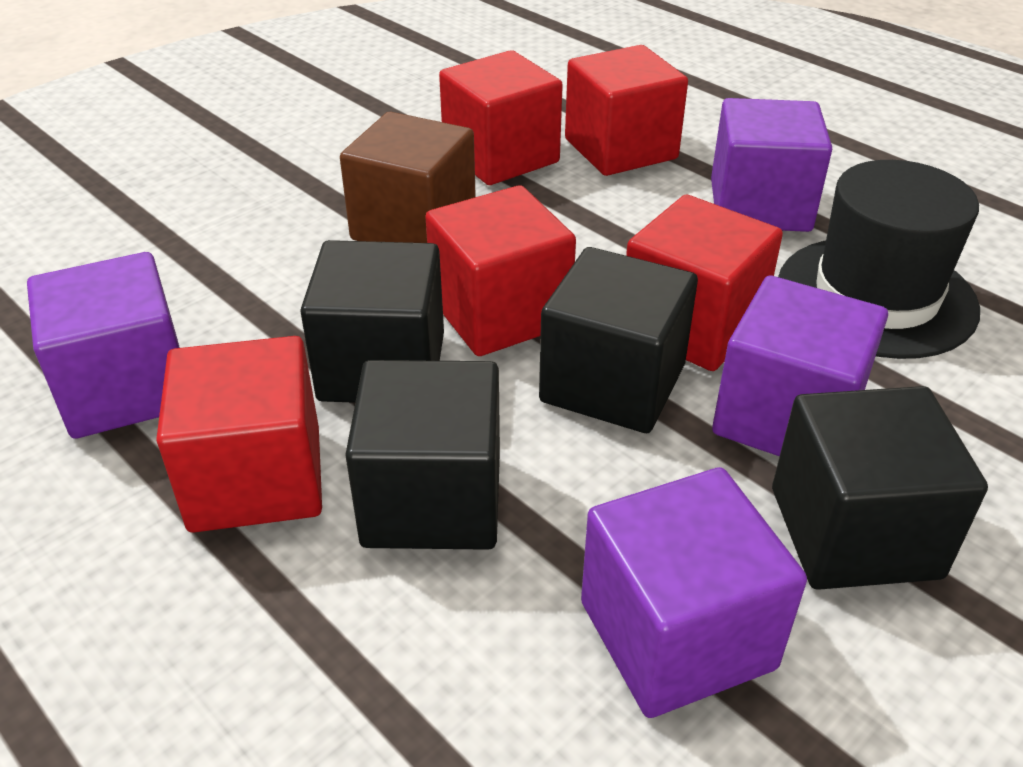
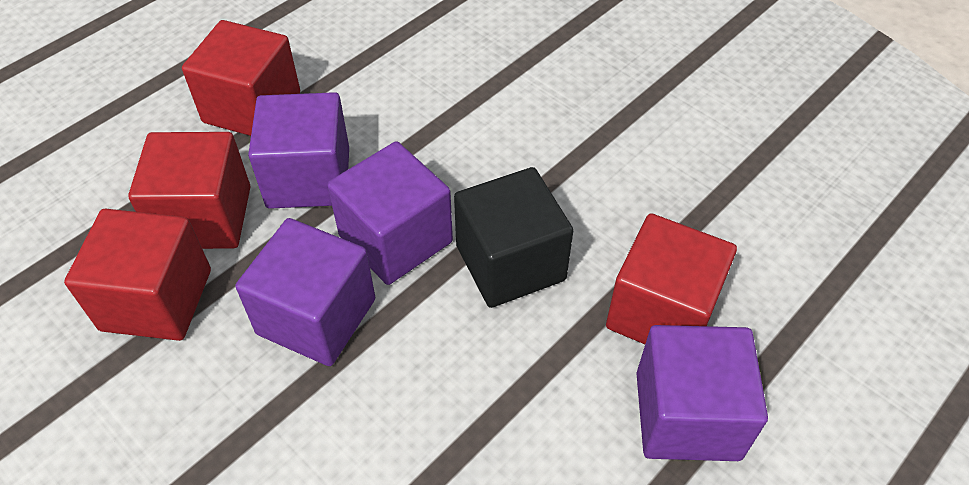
black cube: 4 -> 1
black hat: 1 -> 0
brown cube: 1 -> 0
red cube: 5 -> 4

